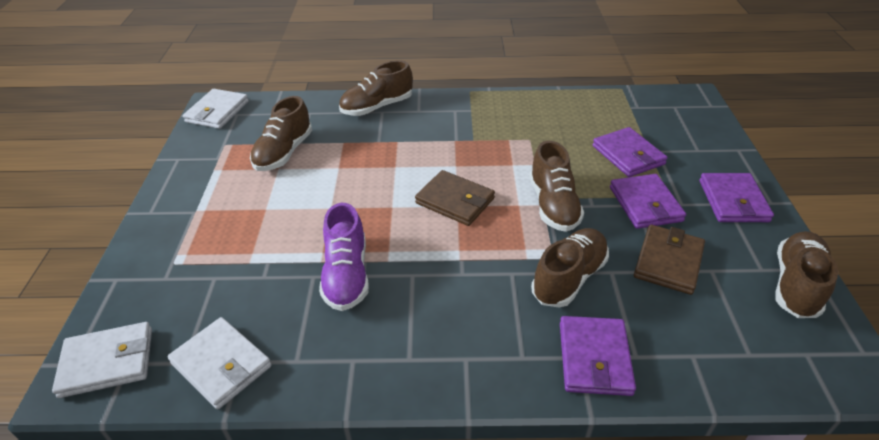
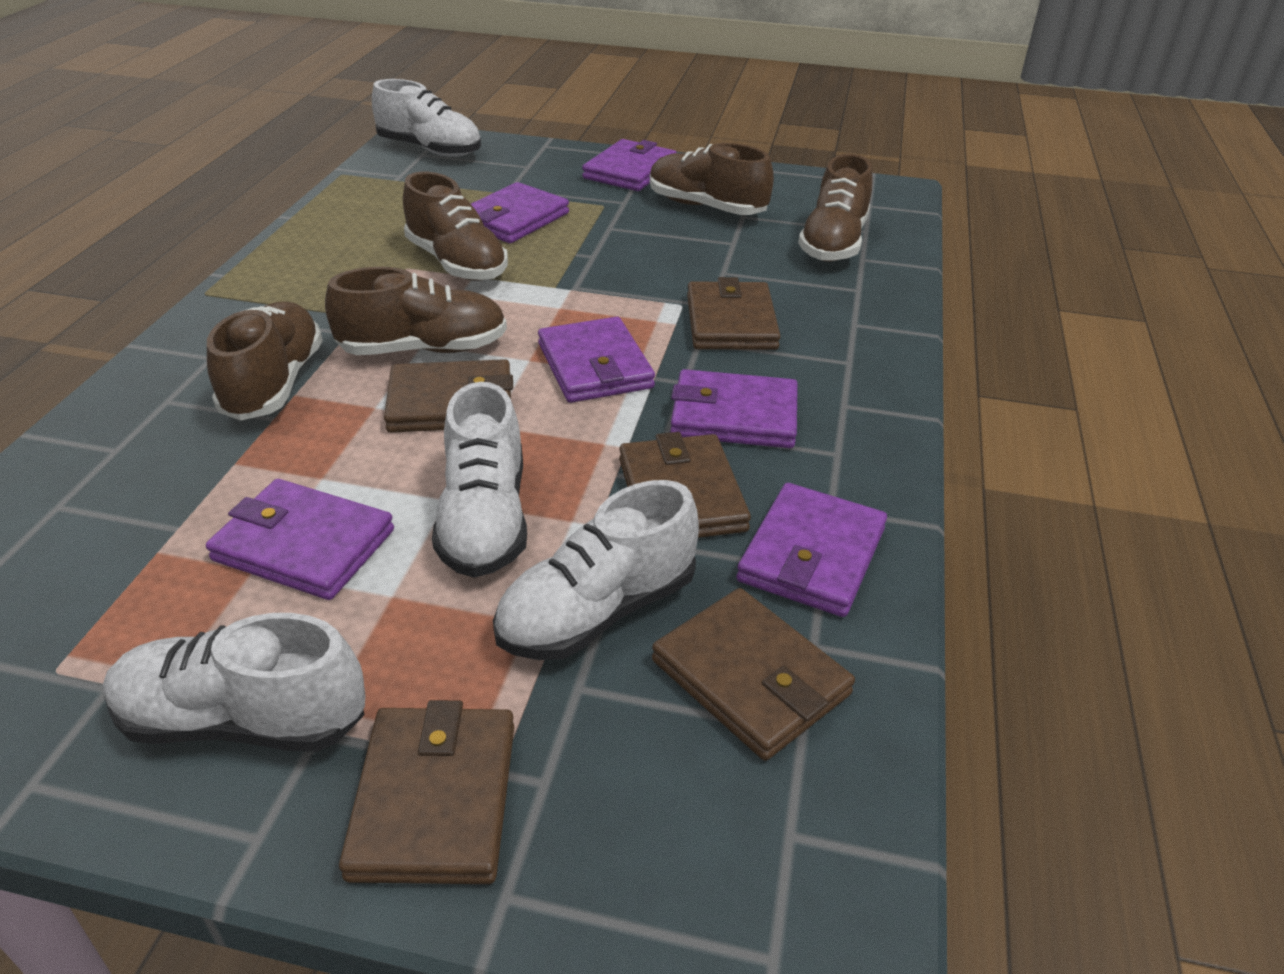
brown wallet: 2 -> 5
purple shoe: 1 -> 0
purple wallet: 4 -> 6
white shoe: 0 -> 4
white wallet: 3 -> 0

